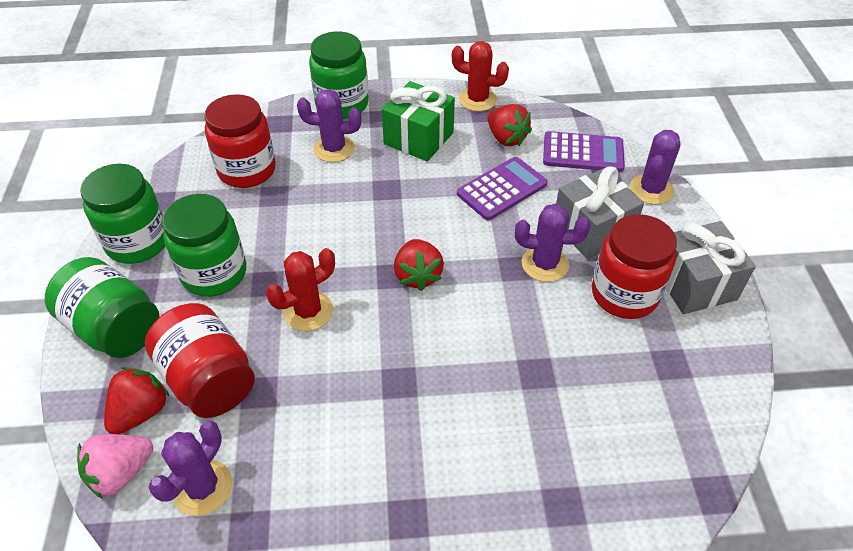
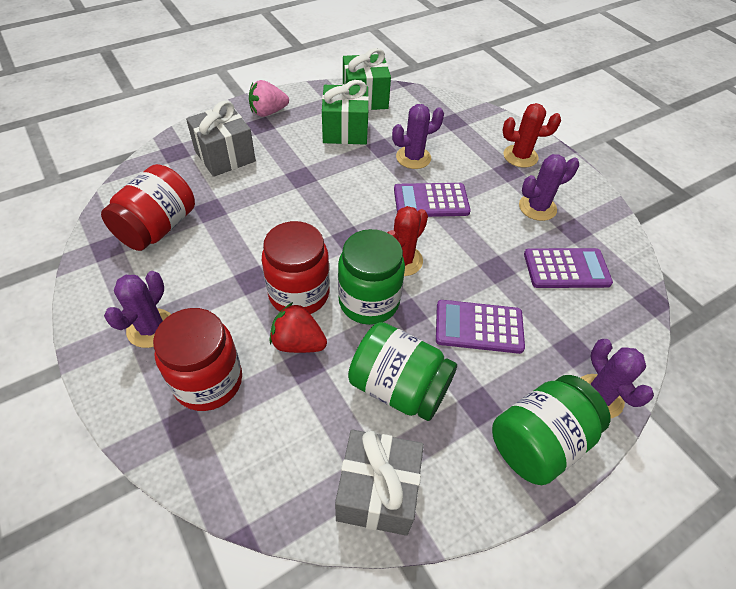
green gift: 1 -> 2
green jar: 4 -> 3
purple calculator: 2 -> 3
red strawberry: 3 -> 1

